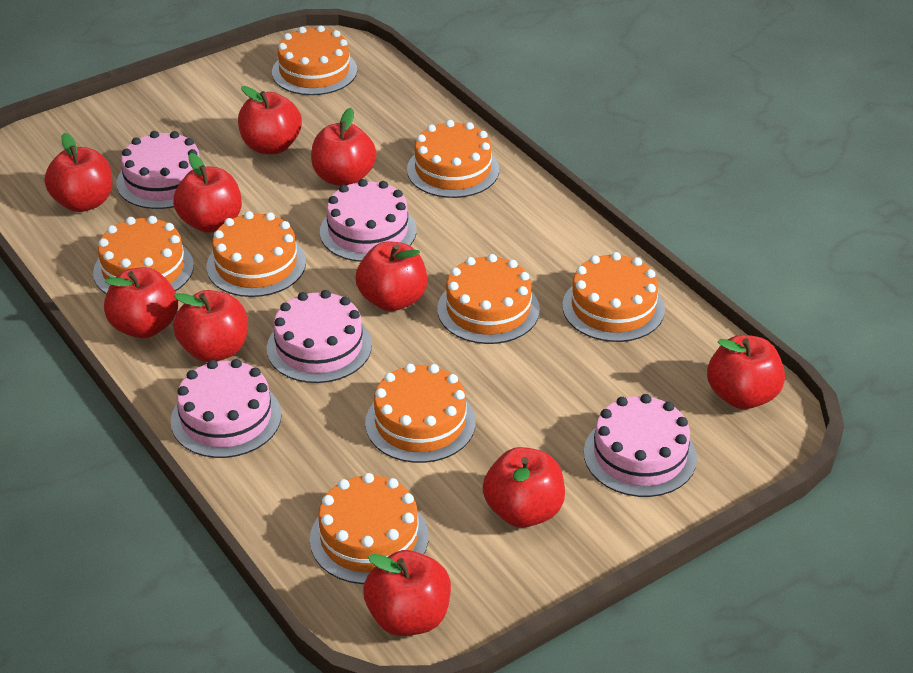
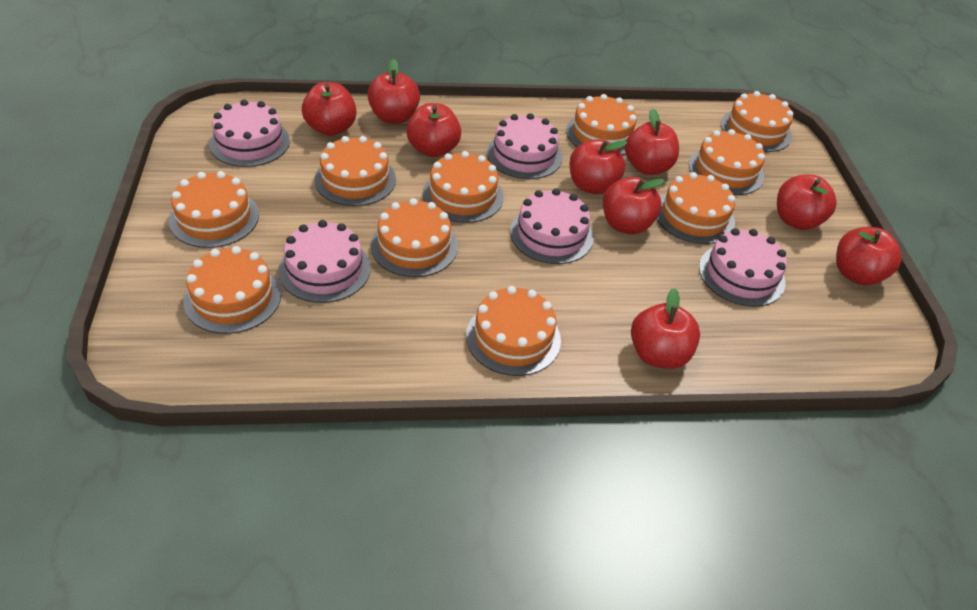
orange cake: 8 -> 10
red apple: 10 -> 9

